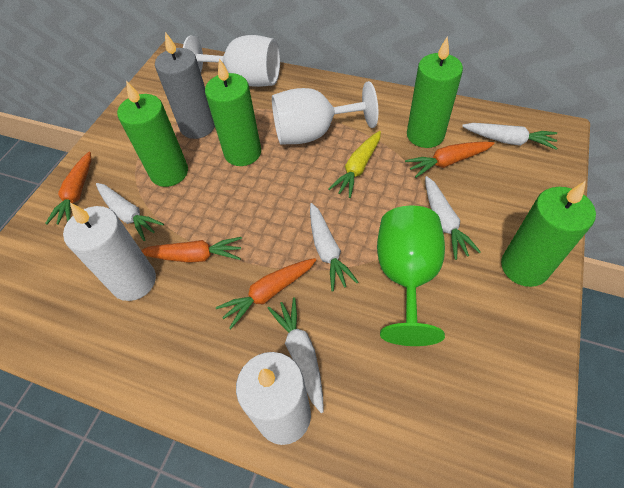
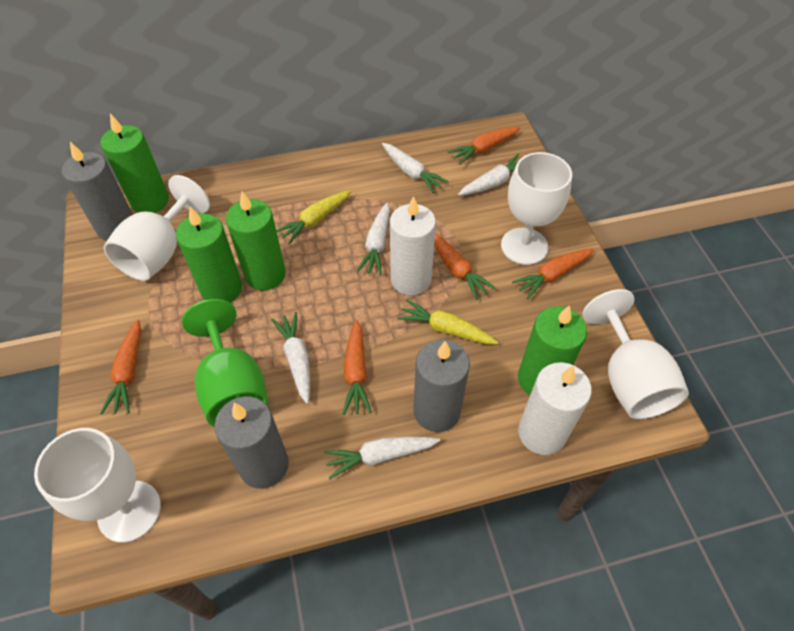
grey candle: 1 -> 3
orange carrot: 4 -> 5
white goblet: 2 -> 4
yellow carrot: 1 -> 2

